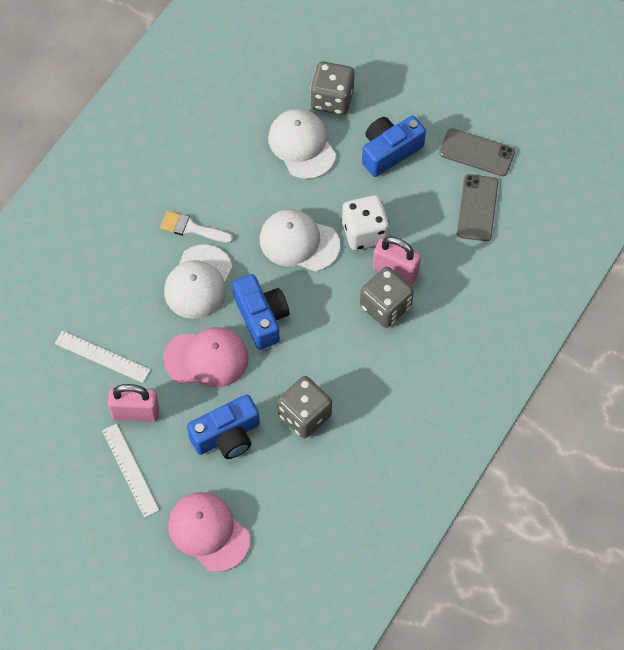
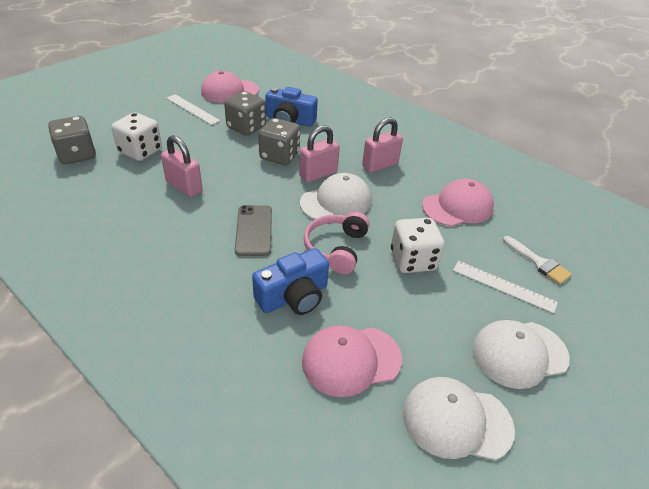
blue camera: 3 -> 2
grey phone: 2 -> 1
pink cap: 2 -> 3
pink headphones: 0 -> 1
pink padlock: 2 -> 3
white dice: 1 -> 2

